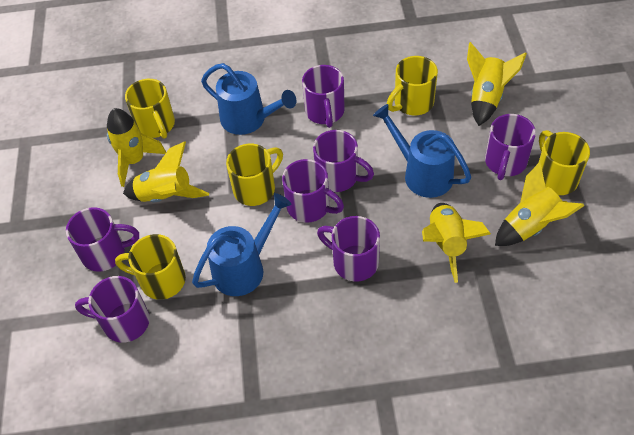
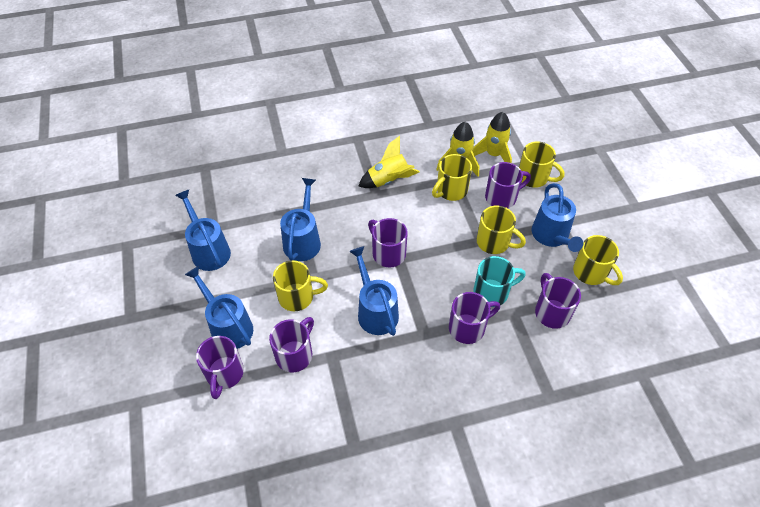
blue watering can: 3 -> 5
purple mug: 7 -> 6
turquoise mug: 0 -> 1
yellow rocket: 5 -> 3

